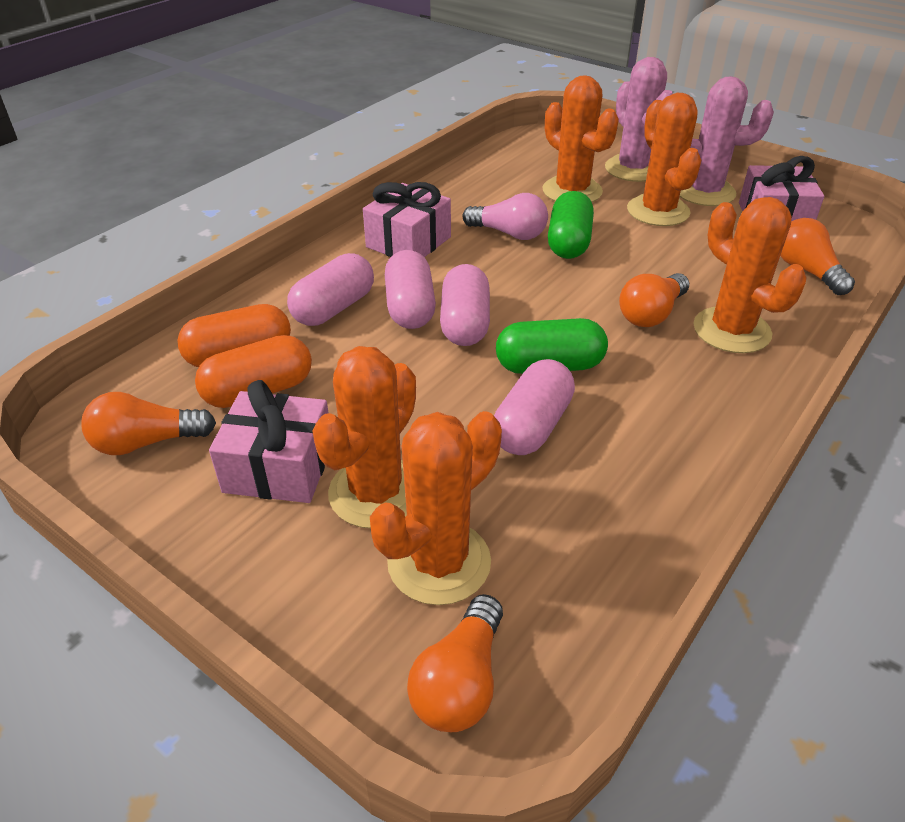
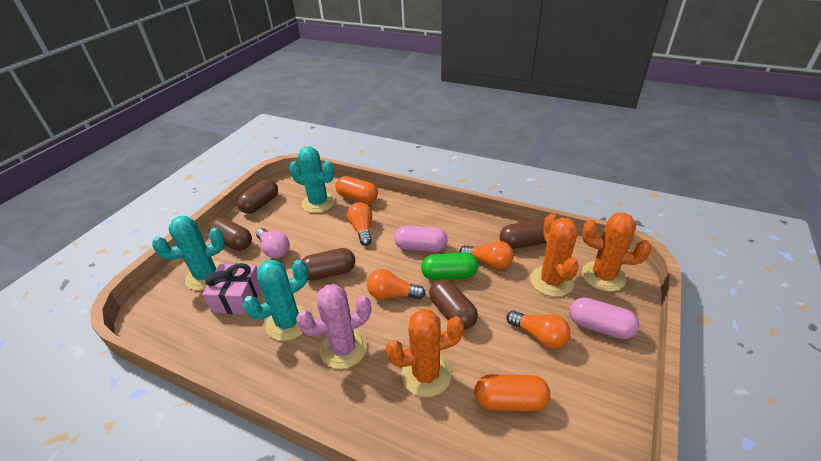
brown capsule: 0 -> 5
green capsule: 2 -> 1
orange cactus: 5 -> 3
pink cactus: 2 -> 1
pink capsule: 4 -> 2
pink gift: 3 -> 1
turquoise cactus: 0 -> 3

